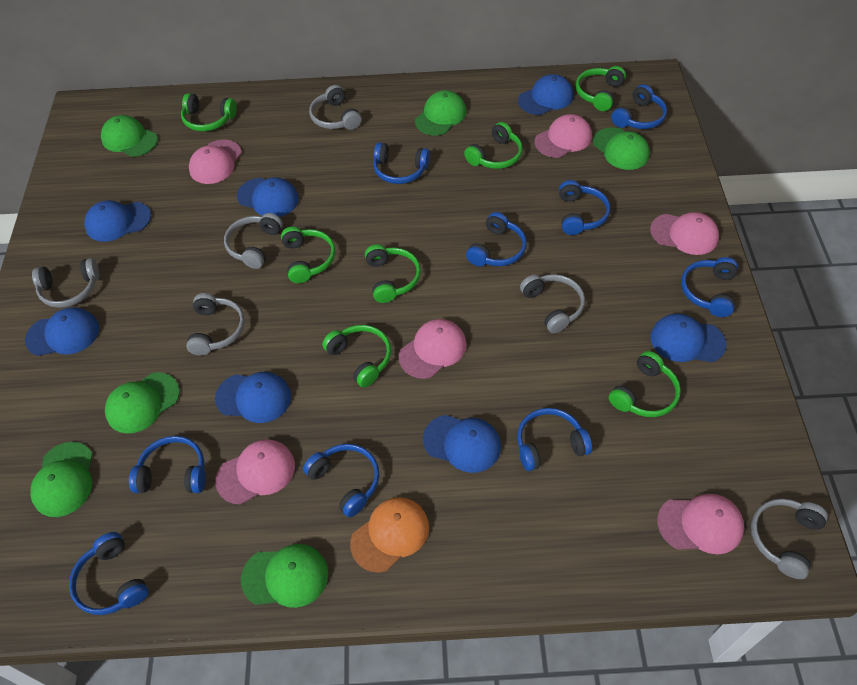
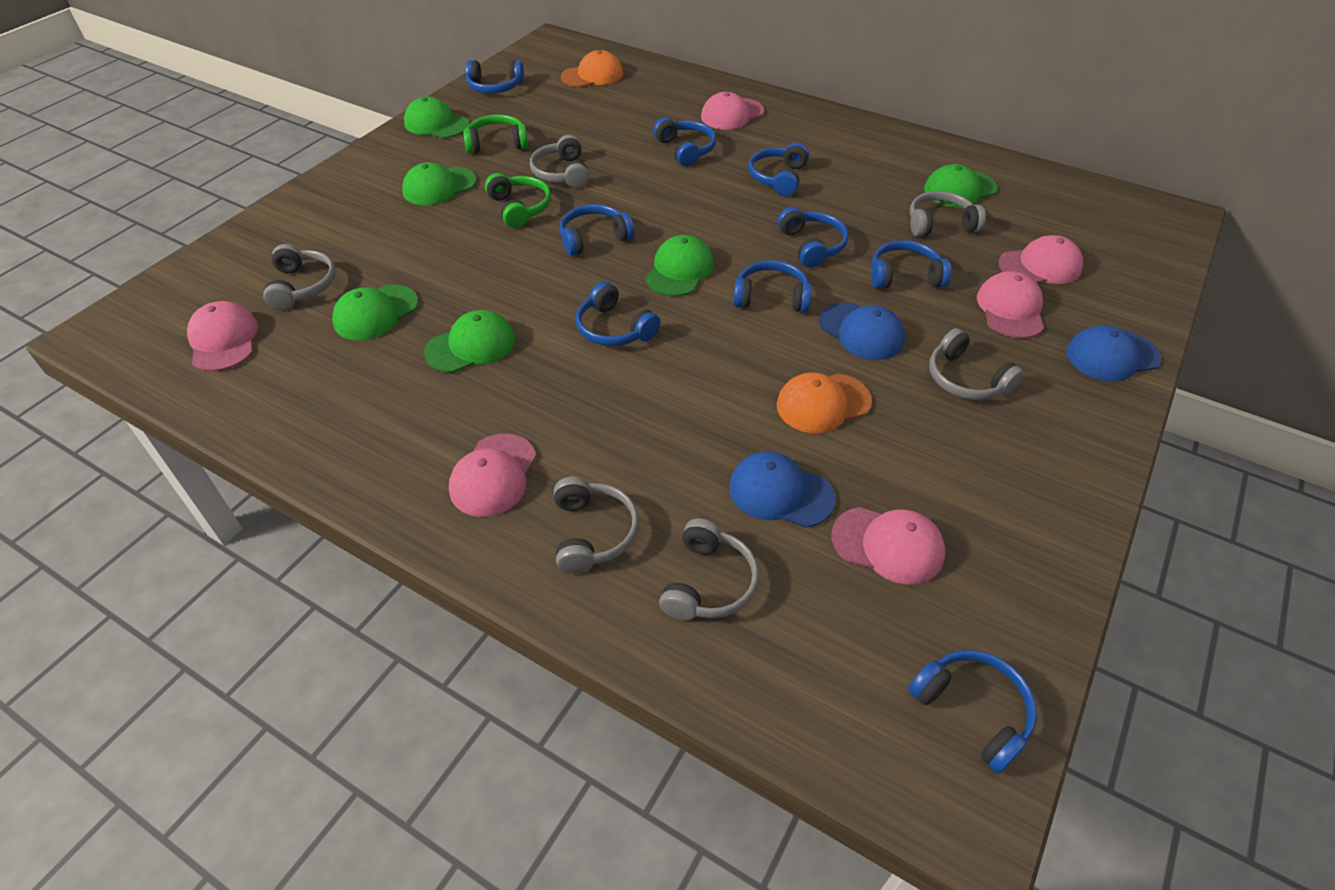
blue cap: 7 -> 3
green headphones: 7 -> 2
orange cap: 1 -> 2

